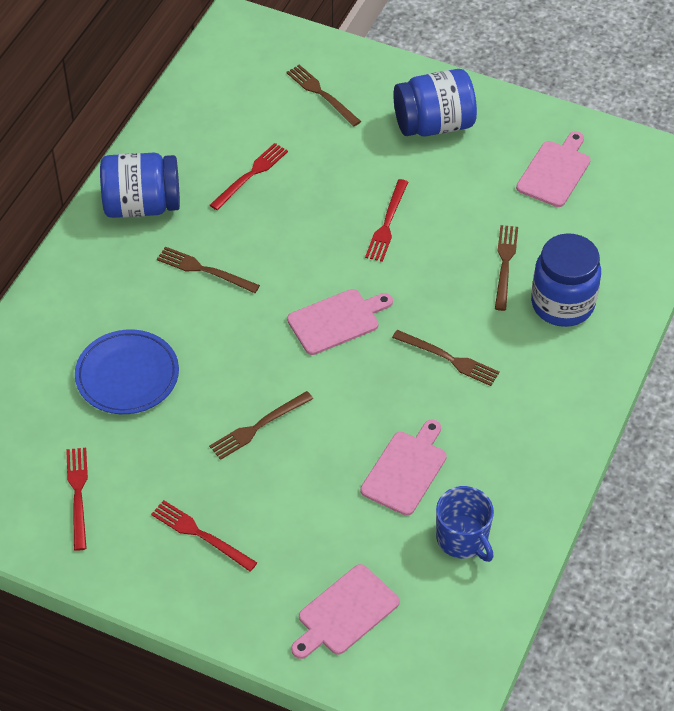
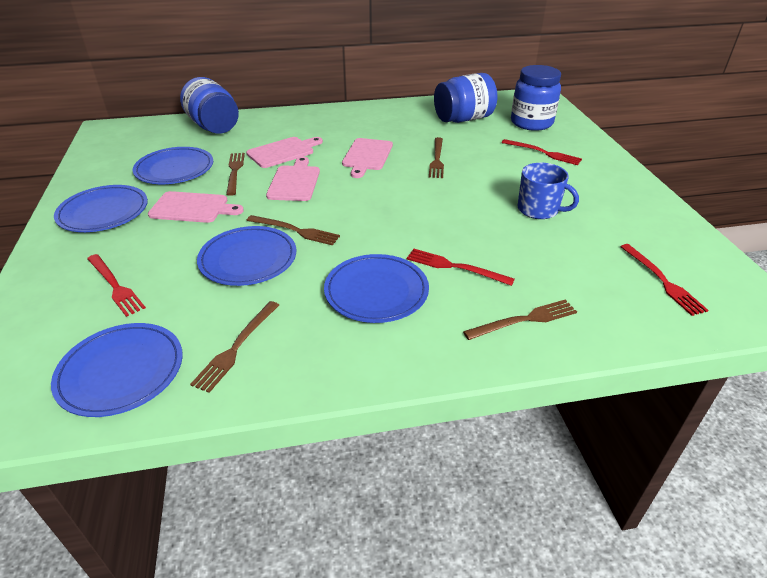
blue plate: 1 -> 5

